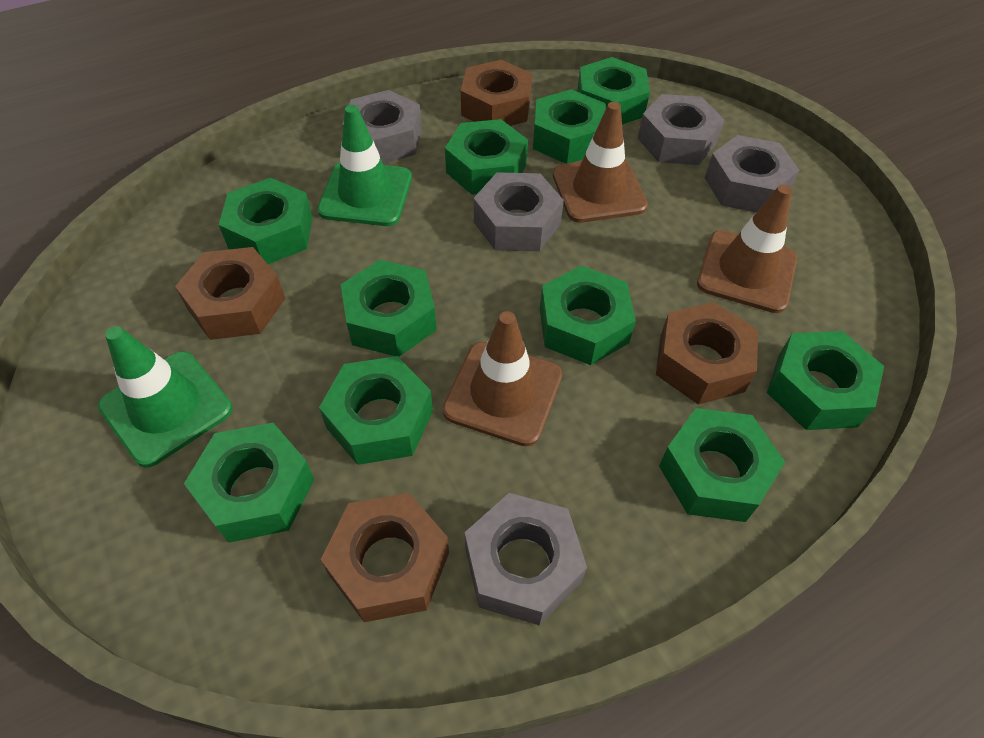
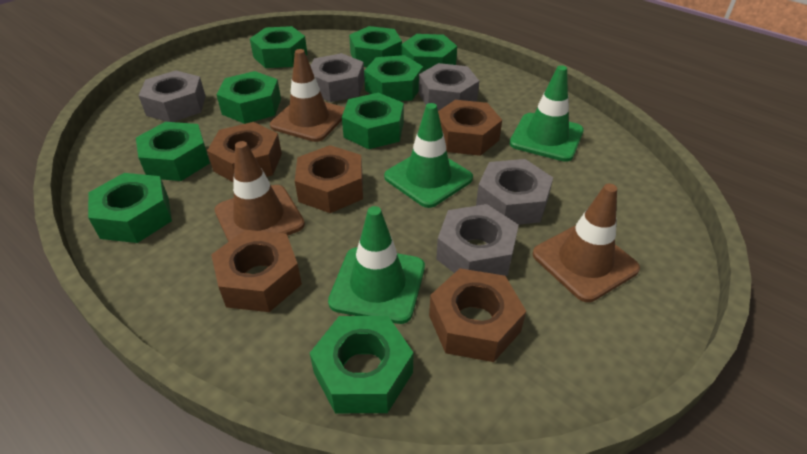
brown nut: 4 -> 5
green nut: 10 -> 9
green traffic cone: 2 -> 3

